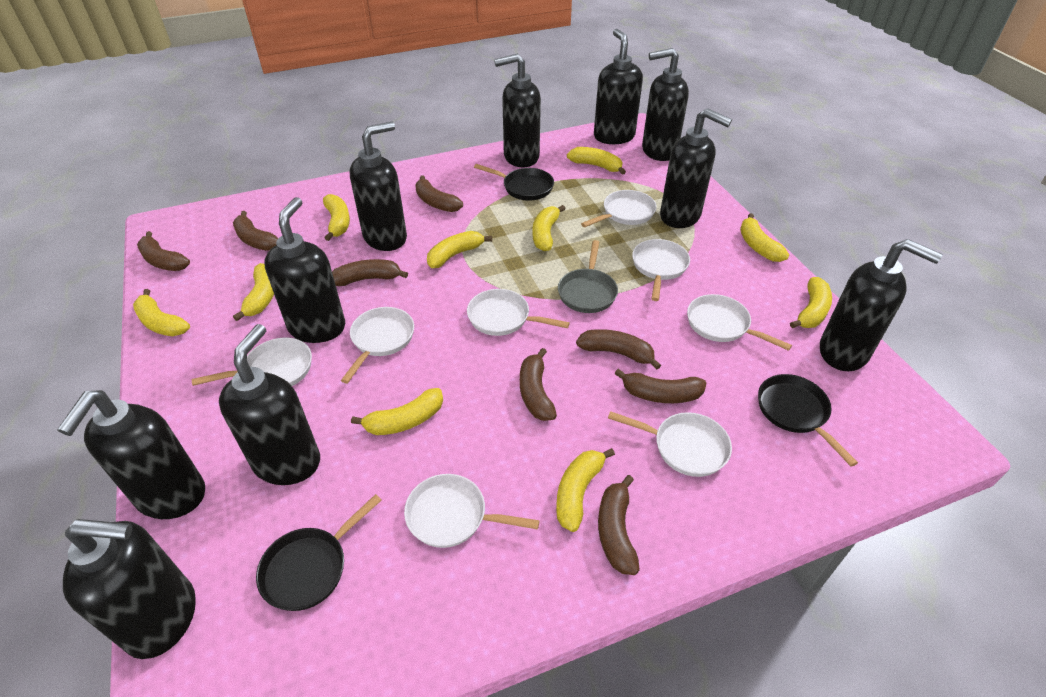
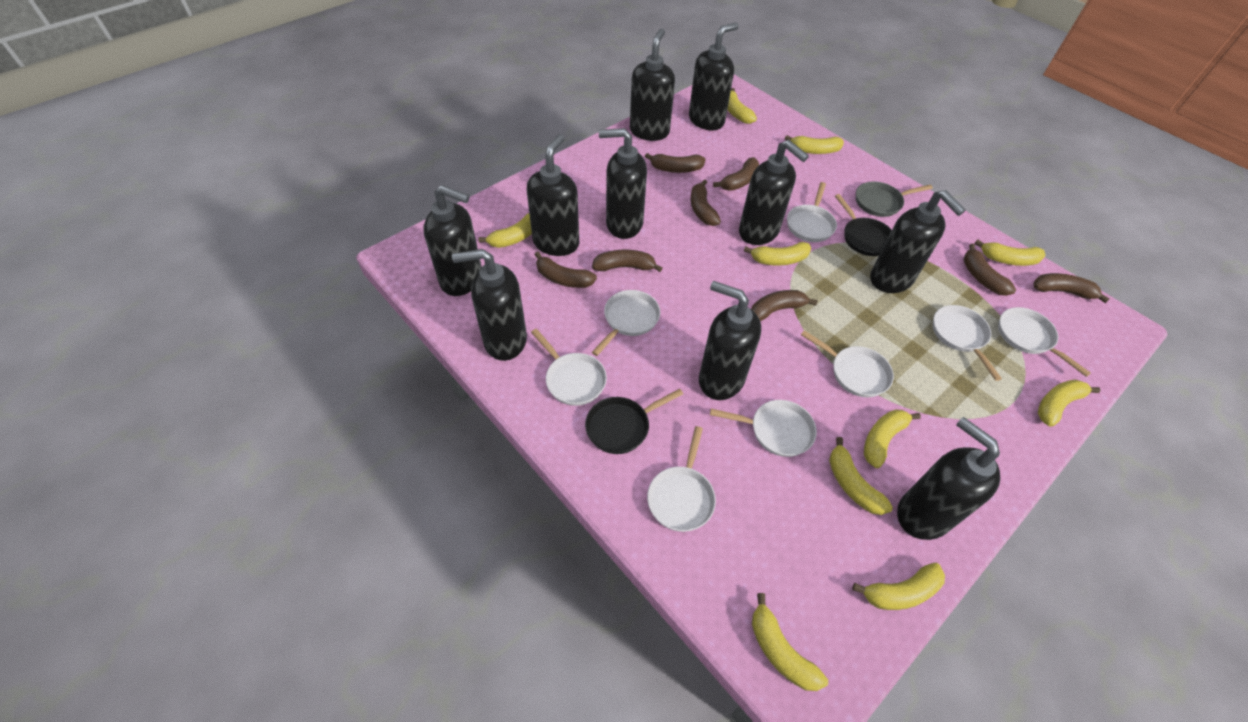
black pan: 3 -> 2

